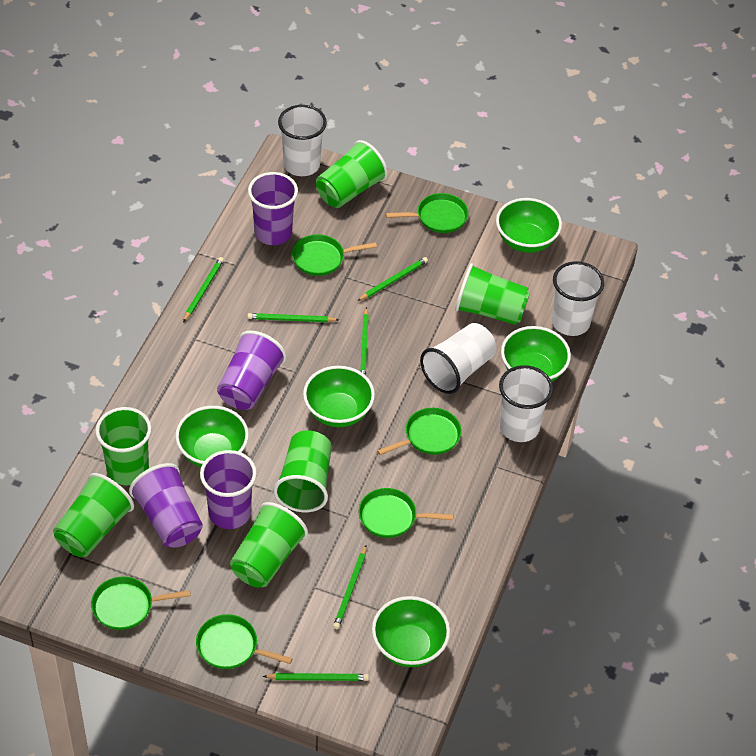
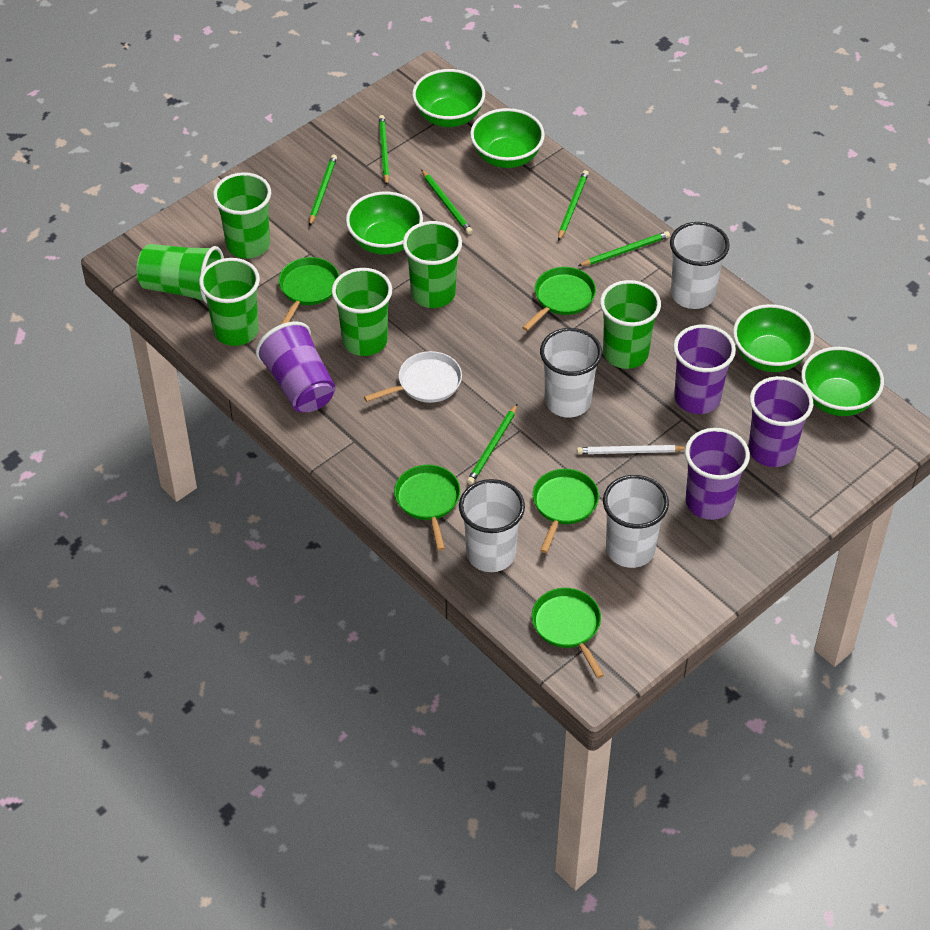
green pan: 6 -> 5
white pan: 0 -> 1
white pencil: 0 -> 1

